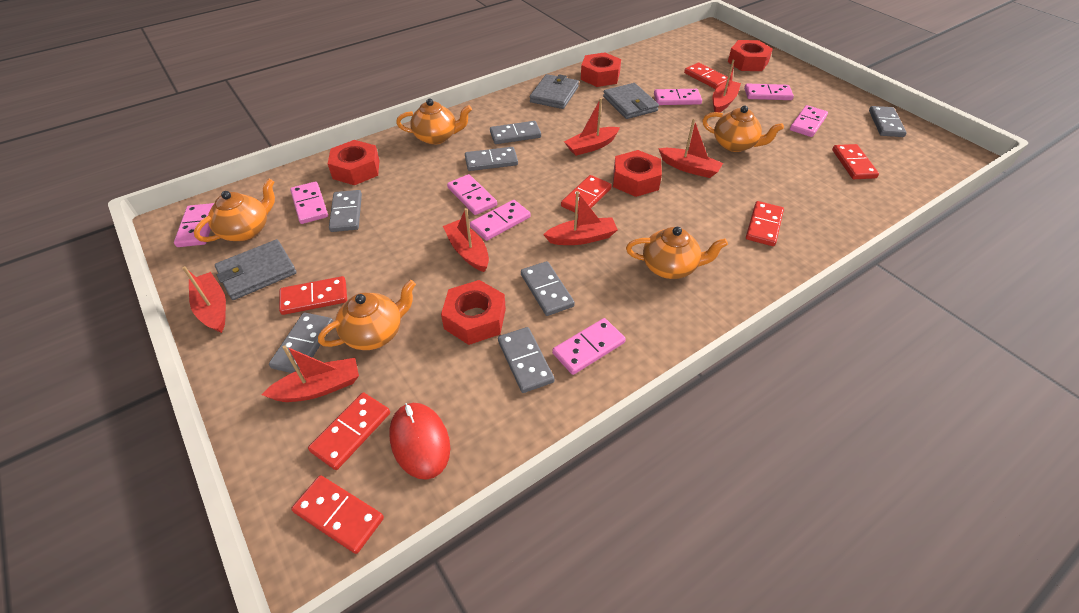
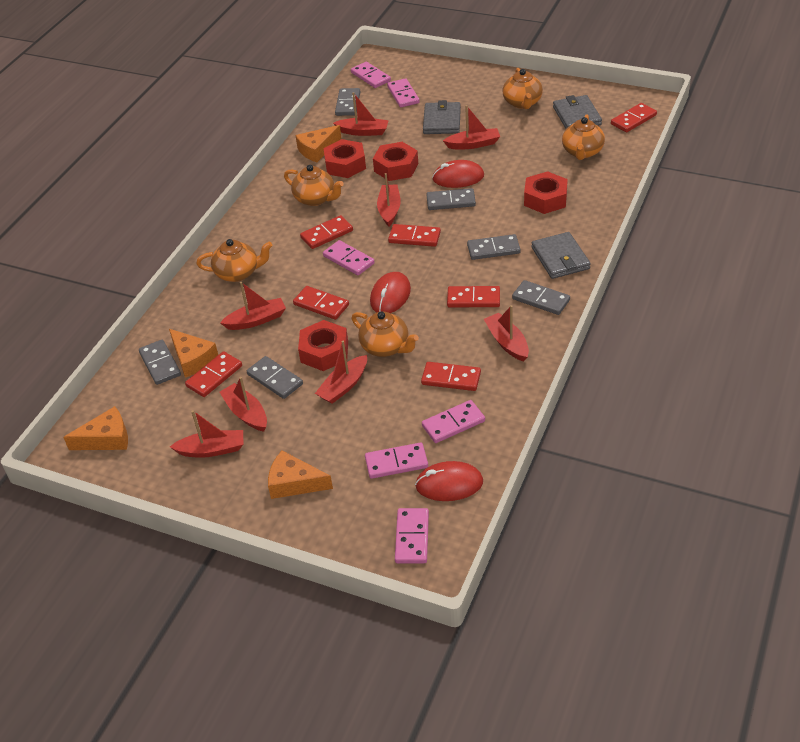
grey domino: 7 -> 6
orange cheese: 0 -> 4
pink domino: 8 -> 6
red boat: 7 -> 8
red mouse: 1 -> 3
red nut: 5 -> 4

